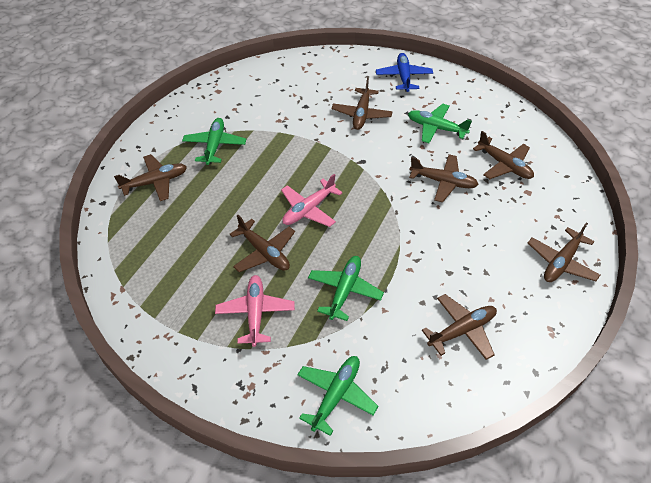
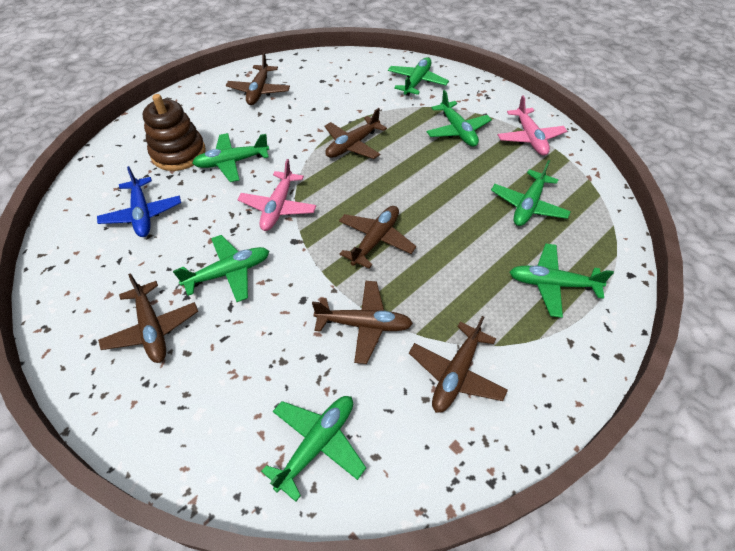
brown plane: 7 -> 6
brown stacking toy: 0 -> 1
green plane: 4 -> 7

